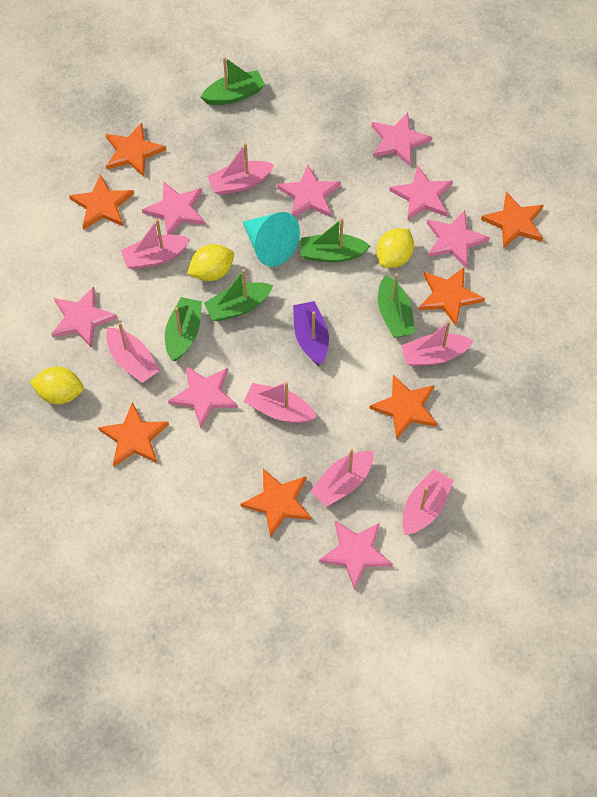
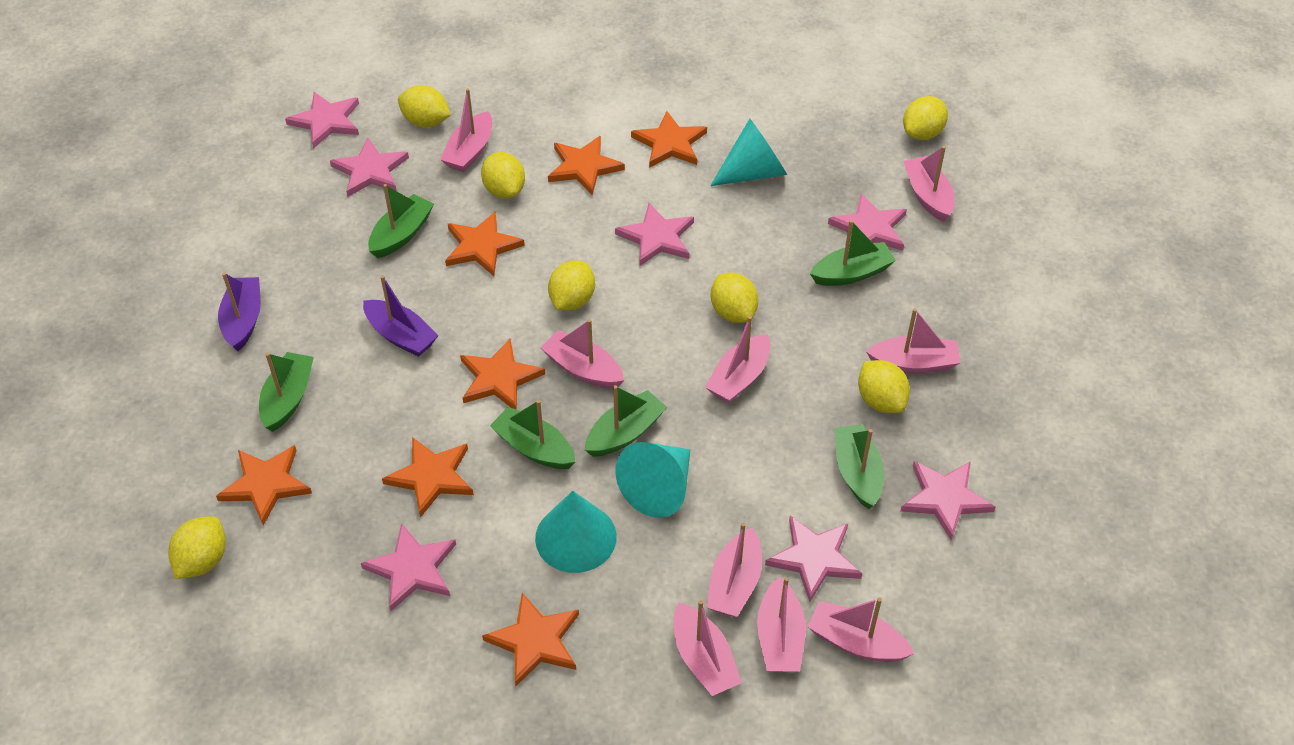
green boat: 5 -> 6
pink boat: 7 -> 9
pink star: 8 -> 7
purple boat: 1 -> 2
turquoise cone: 1 -> 3
yellow lemon: 3 -> 7

